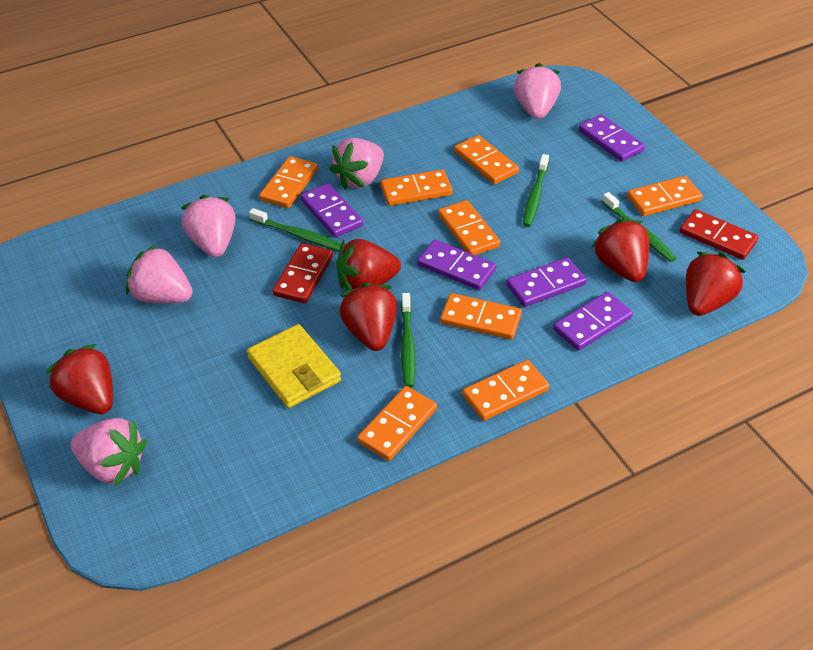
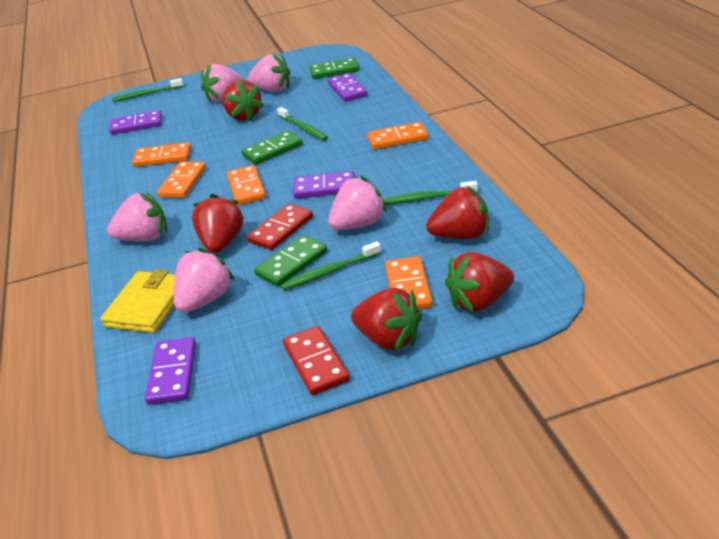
green domino: 0 -> 3
orange domino: 8 -> 5
purple domino: 5 -> 4

